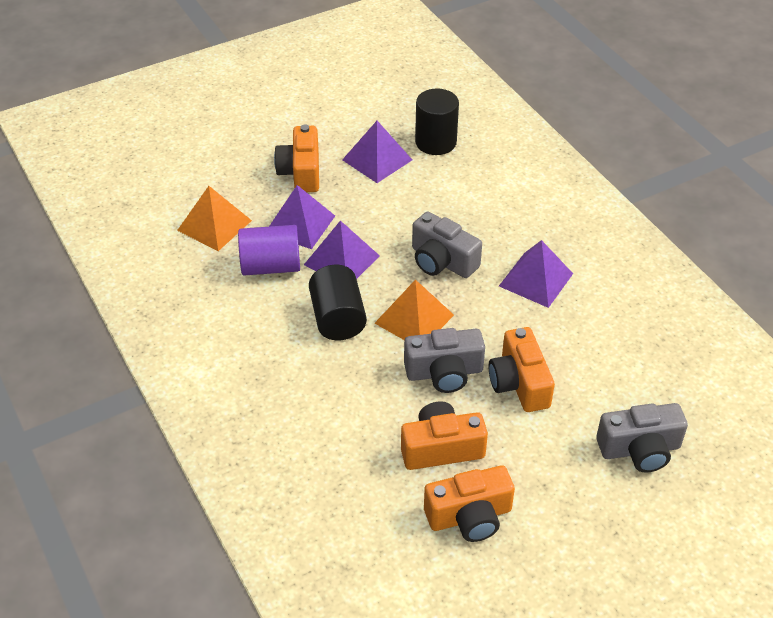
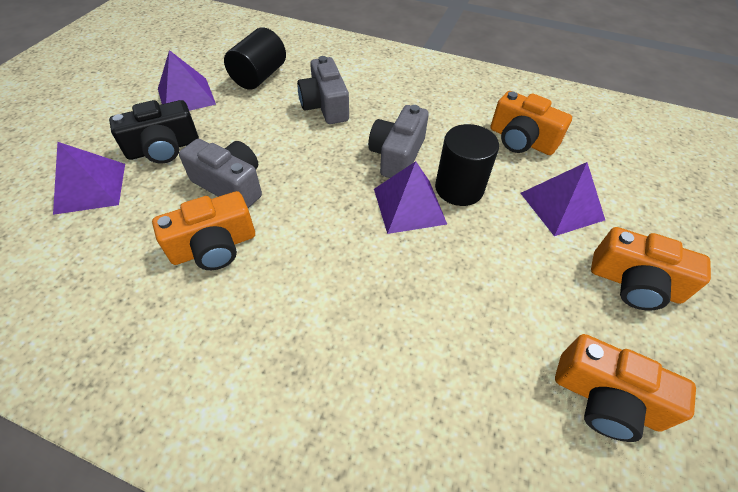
black camera: 0 -> 1
orange pyramid: 2 -> 0
purple cylinder: 1 -> 0

